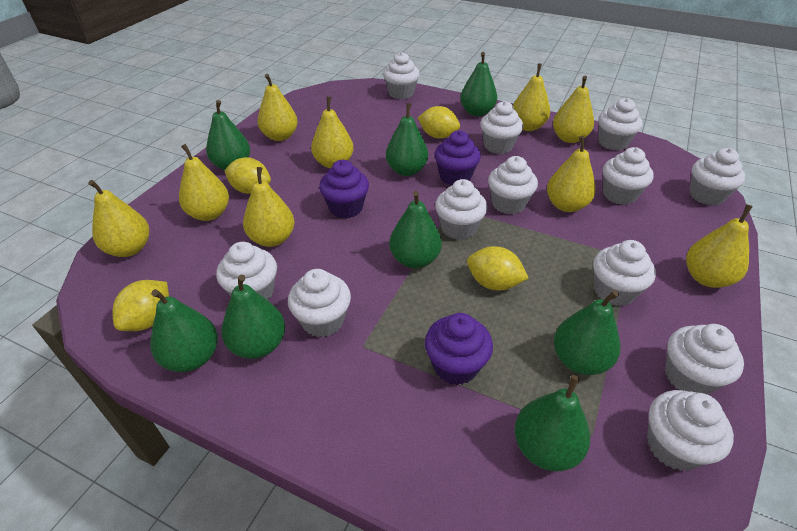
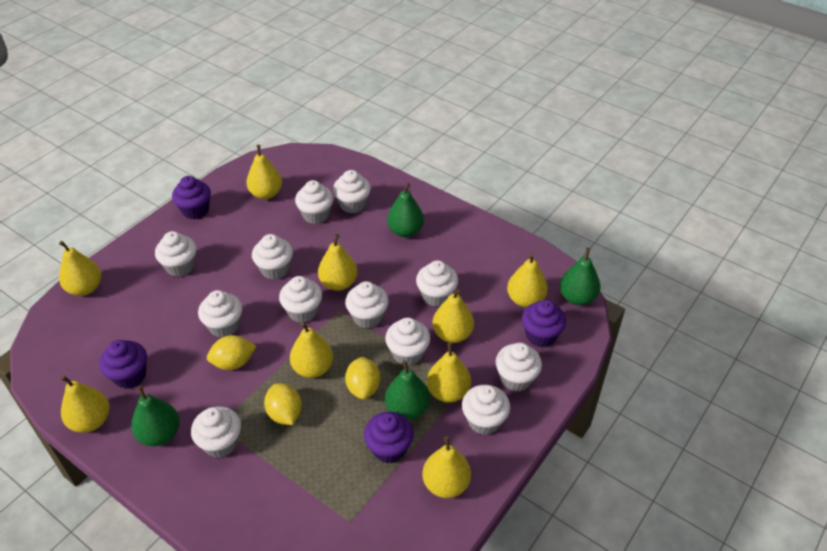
green pear: 8 -> 4
purple cupcake: 3 -> 4
yellow lemon: 4 -> 3

